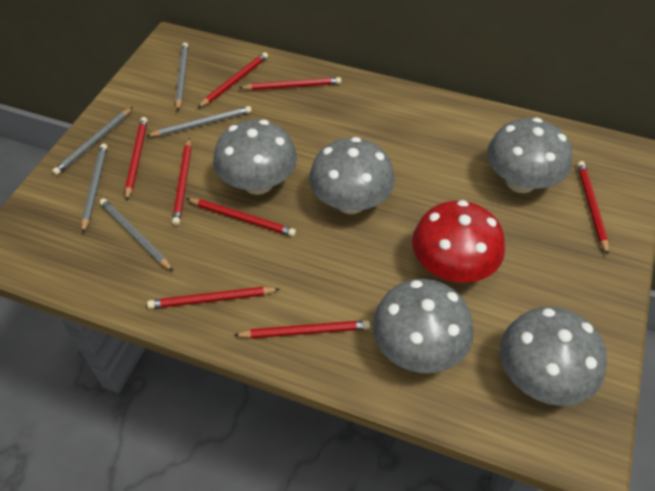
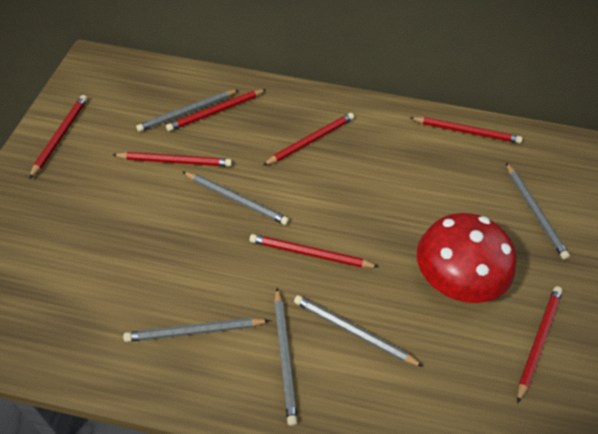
grey mushroom: 5 -> 0
grey pencil: 5 -> 6
red pencil: 8 -> 7

